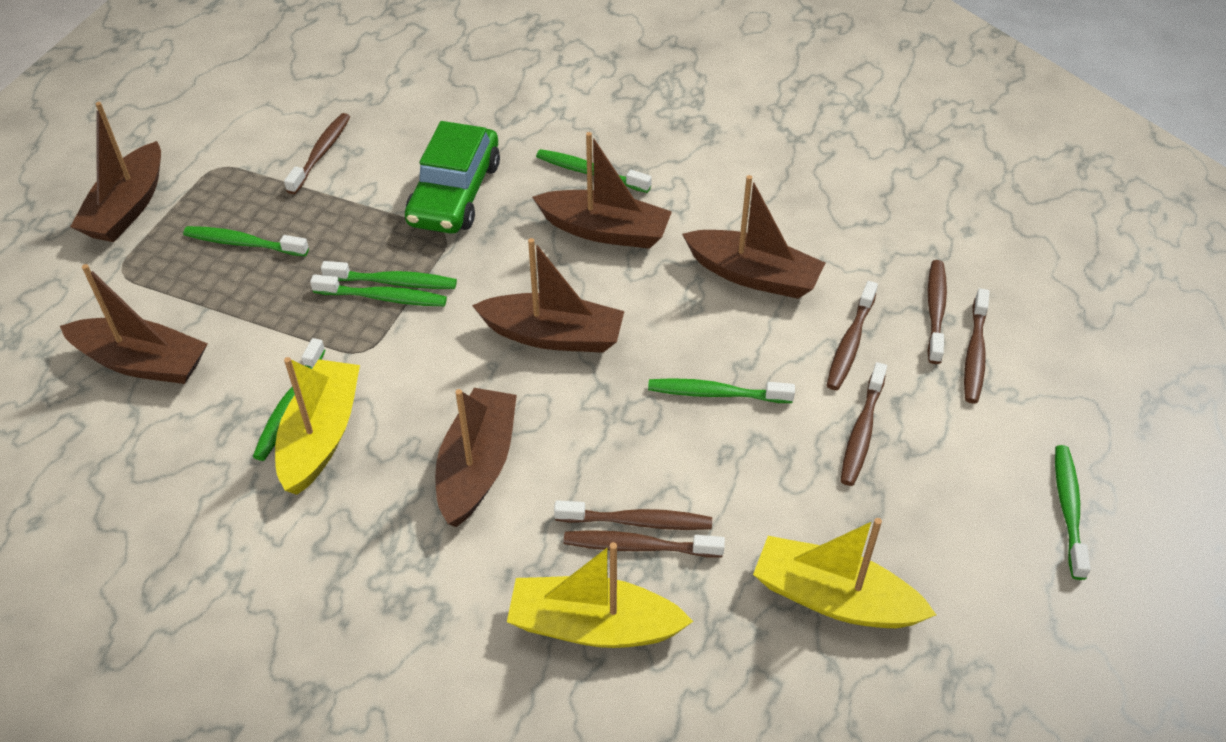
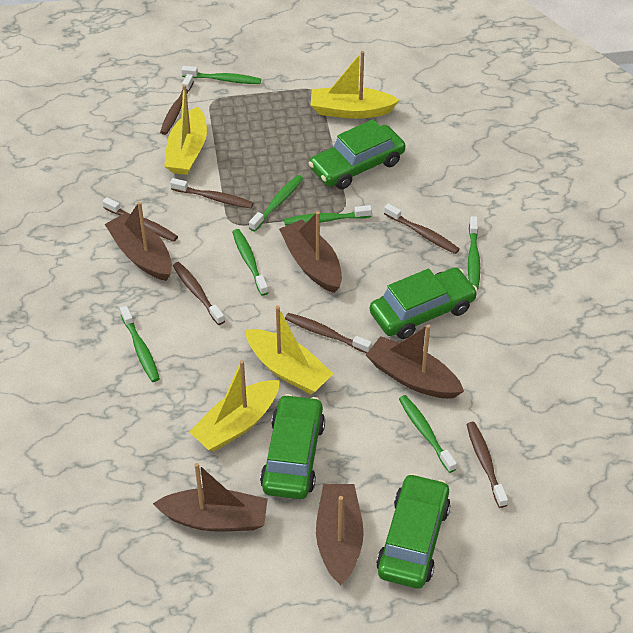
brown boat: 6 -> 5
green car: 1 -> 4
yellow boat: 3 -> 4

